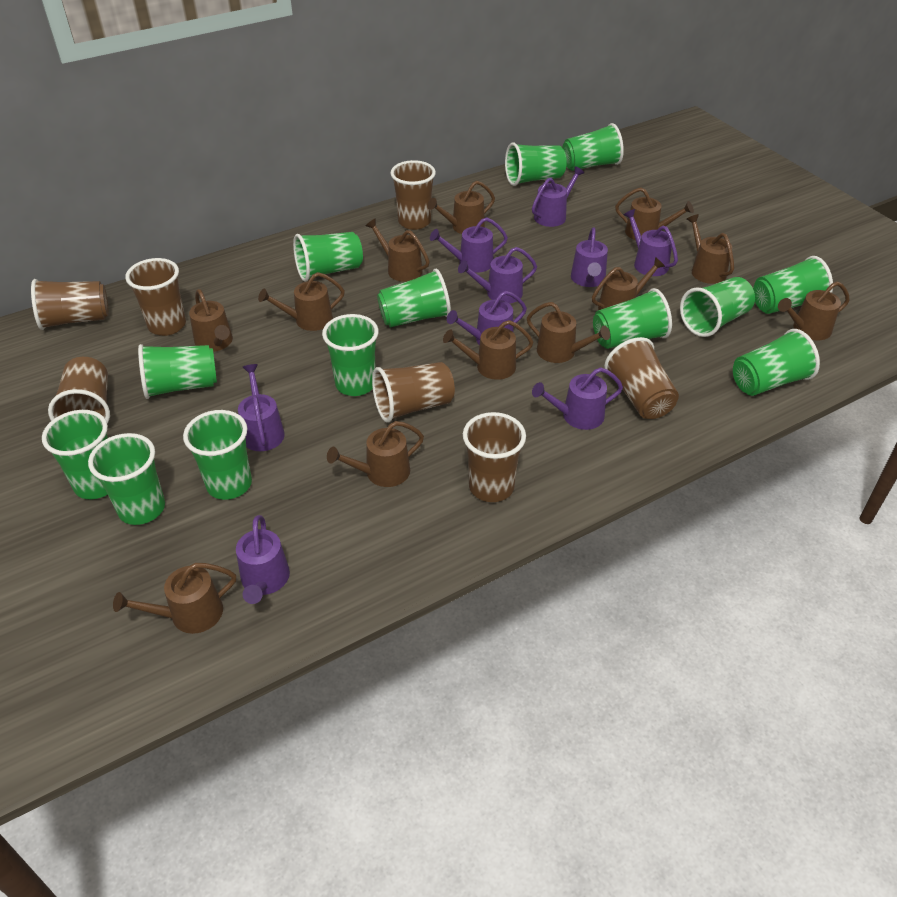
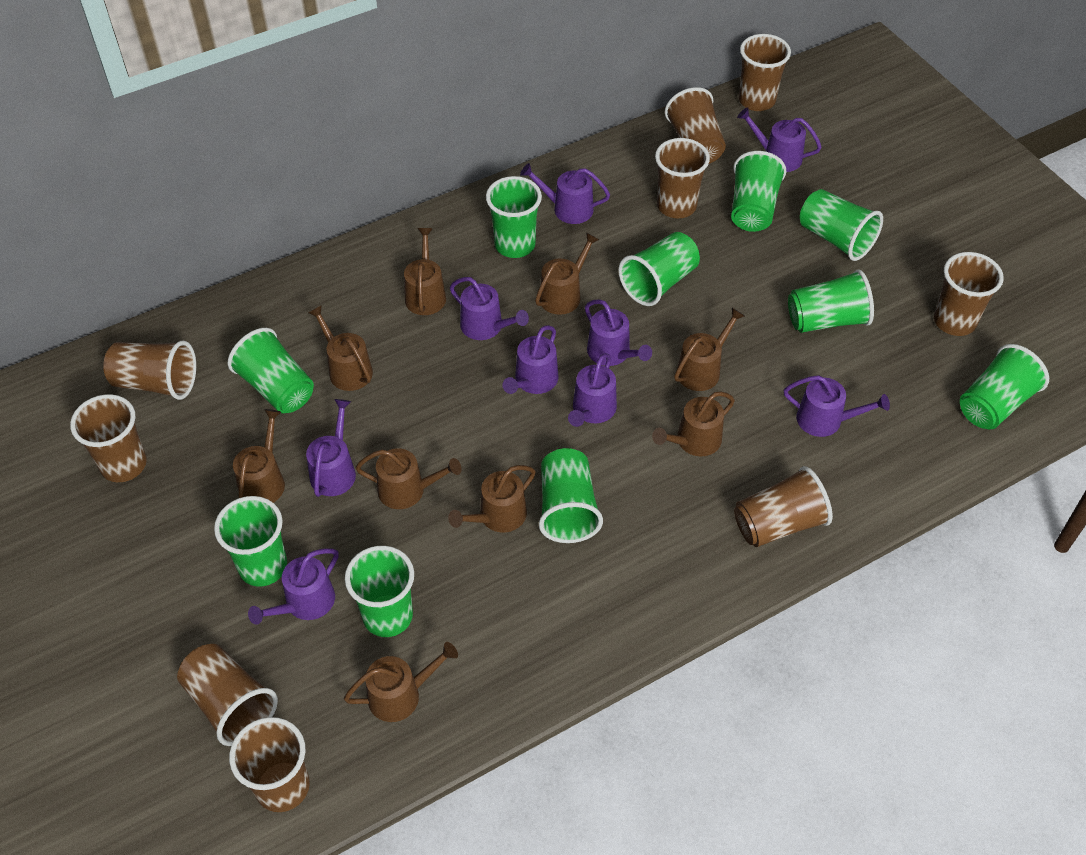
brown cup: 7 -> 9
brown watering can: 12 -> 9
green cup: 13 -> 10

